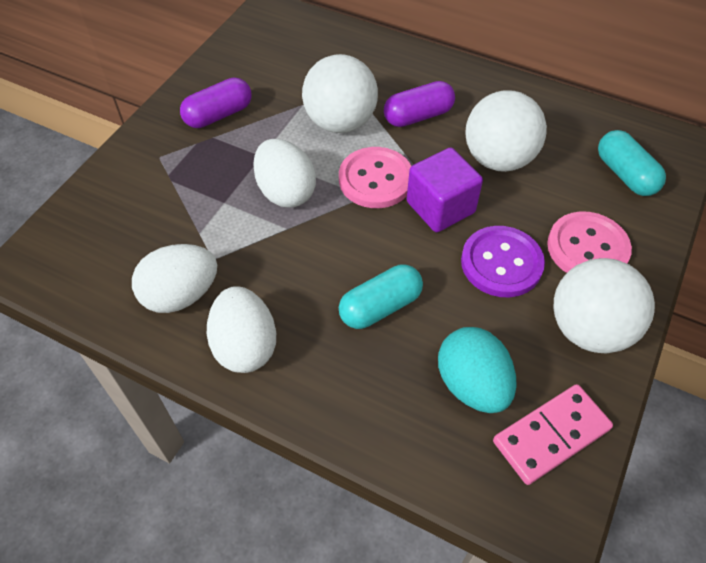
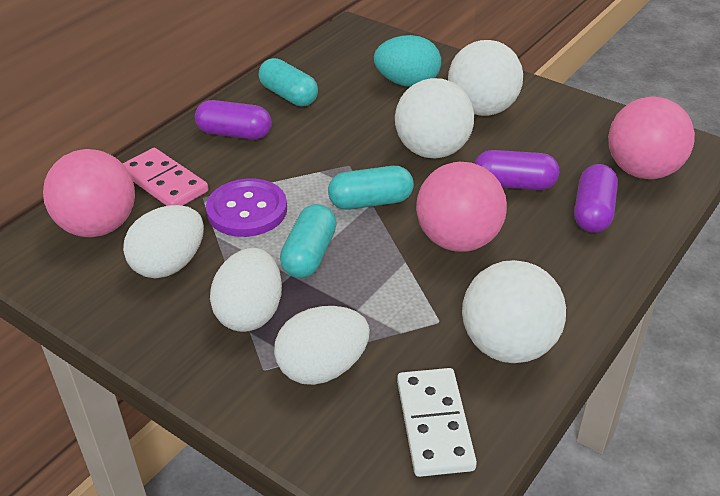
pink ball: 0 -> 3
pink button: 2 -> 0
purple capsule: 2 -> 3
purple cube: 1 -> 0
turquoise capsule: 2 -> 3
white domino: 0 -> 1

